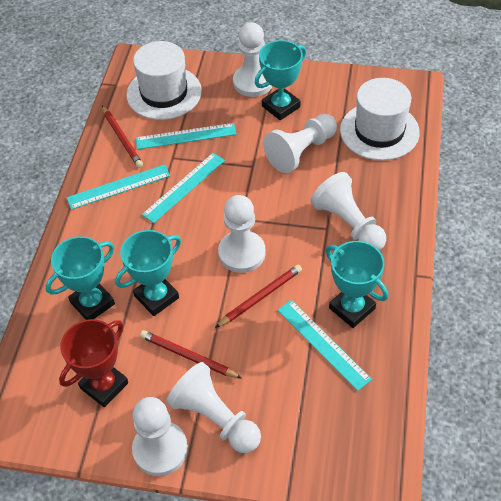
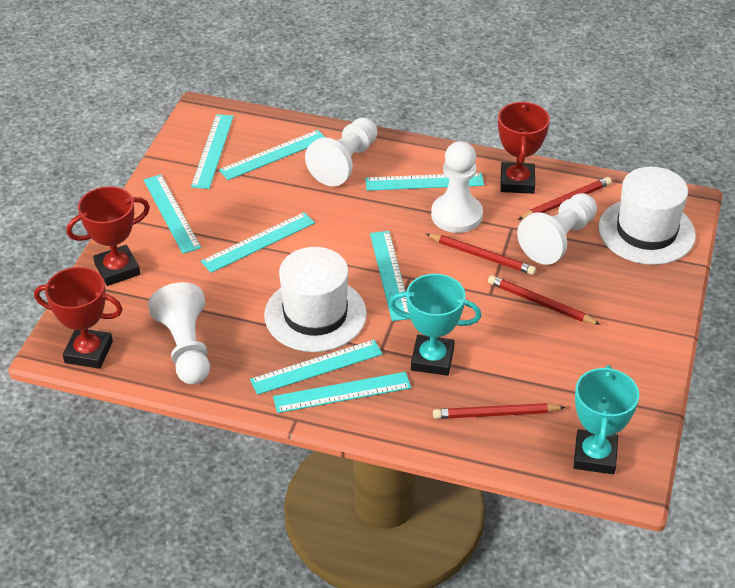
red pencil: 3 -> 4
red trophy: 1 -> 3
turquoise ruler: 4 -> 8
turquoise trophy: 4 -> 2
white pawn: 6 -> 4

